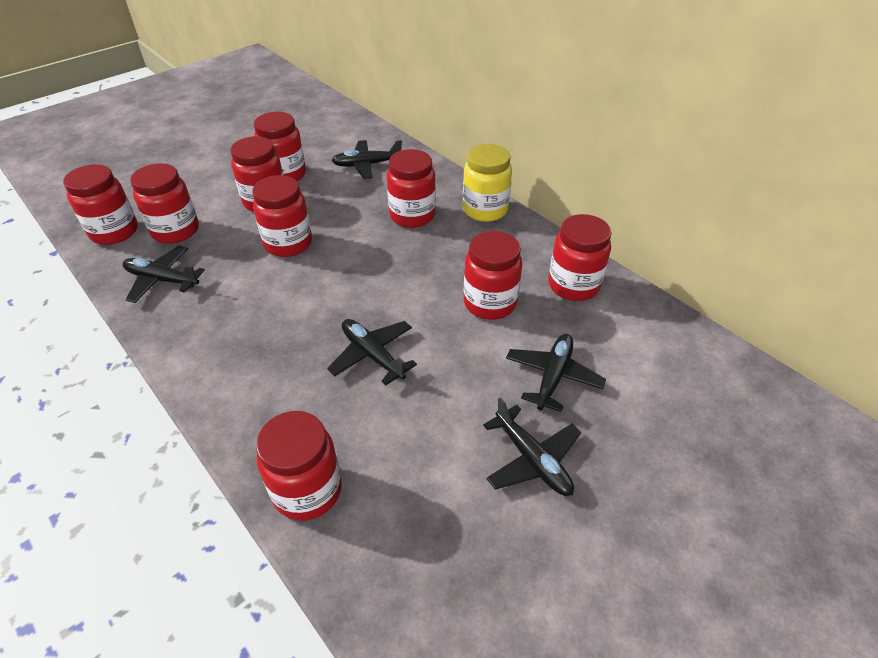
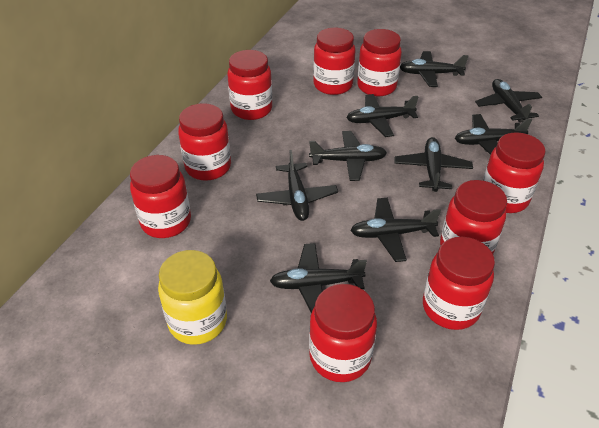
black plane: 5 -> 9

